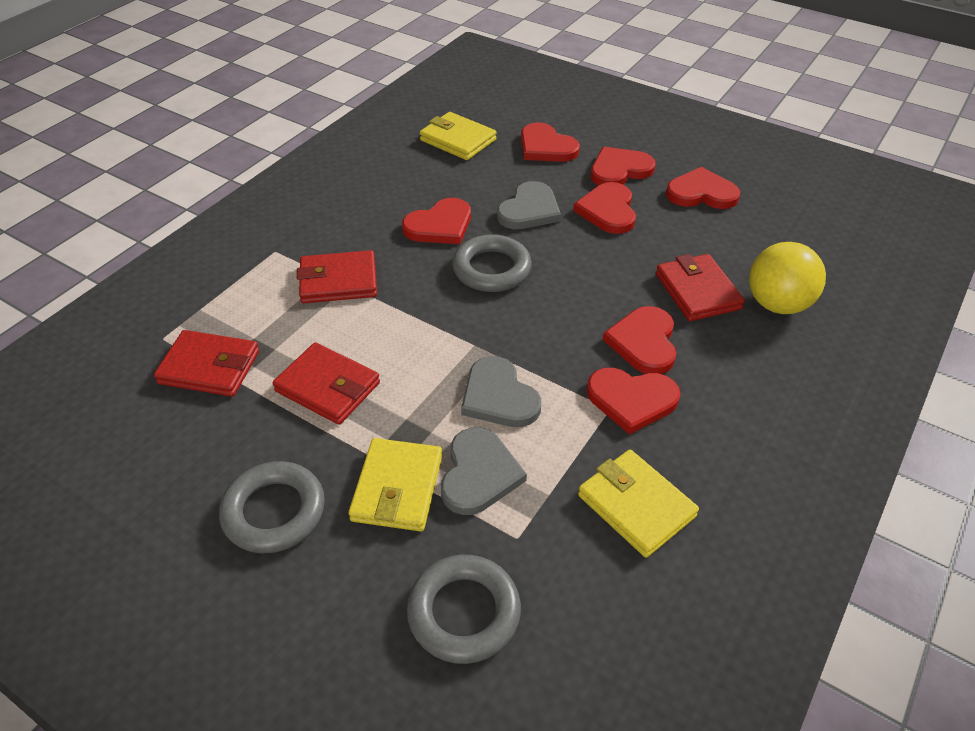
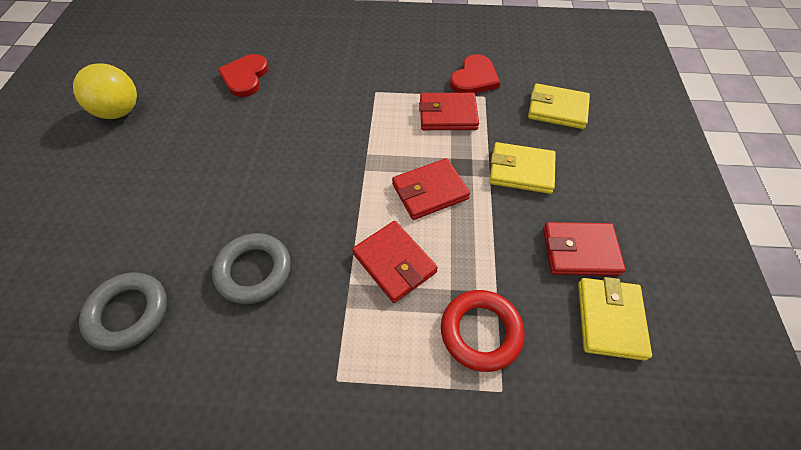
grey heart: 3 -> 0
grey ring: 3 -> 2
red heart: 7 -> 2
red ring: 0 -> 1

